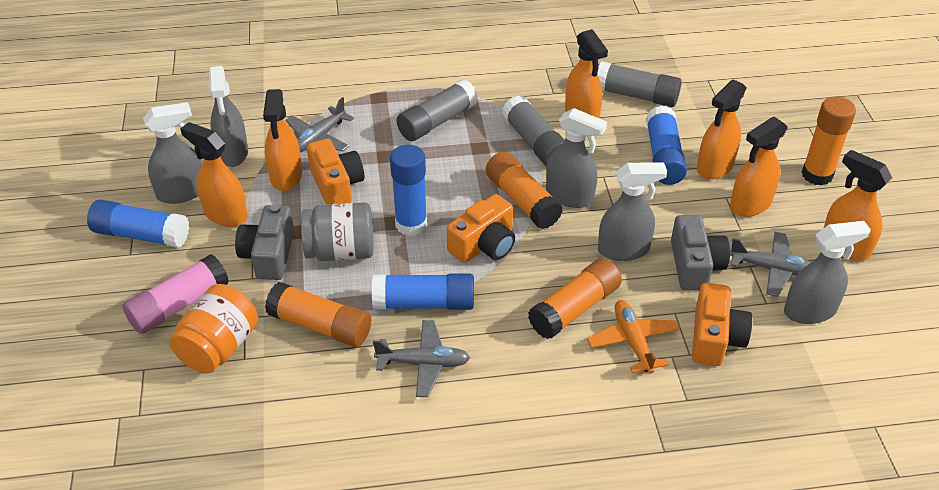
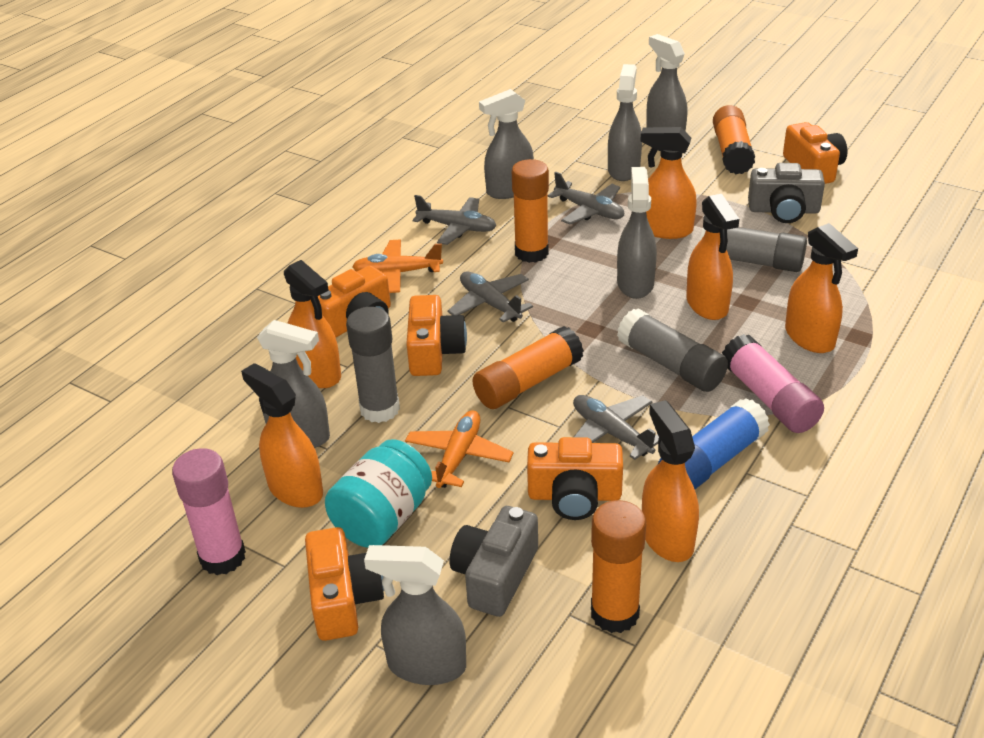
blue glue stick: 4 -> 1
grey jar: 1 -> 0
grey plane: 3 -> 4
grey spray bottle: 5 -> 6
orange camera: 3 -> 5
orange jar: 1 -> 0
orange plane: 1 -> 2
pink glue stick: 1 -> 2
turquoise jar: 0 -> 1

